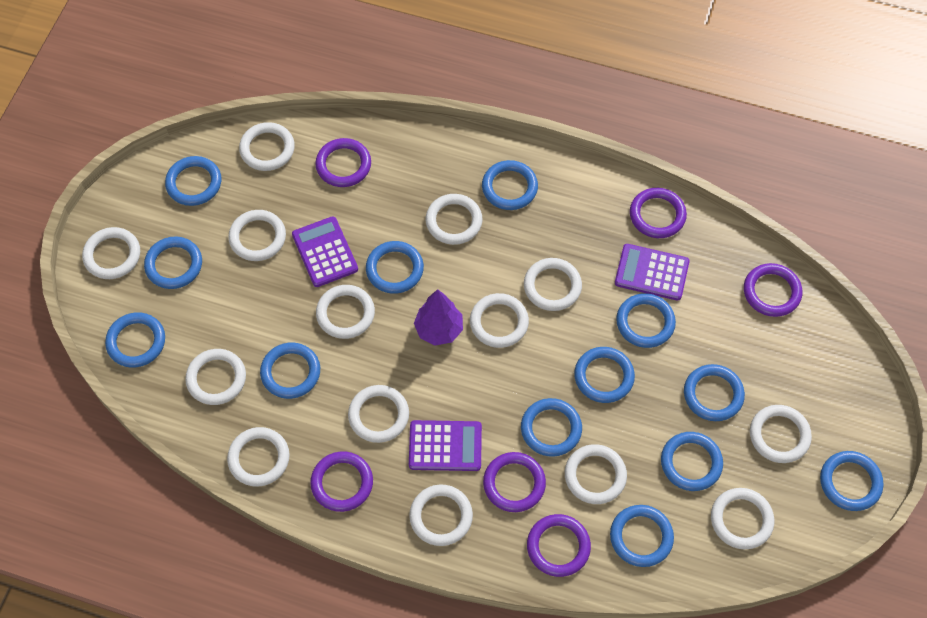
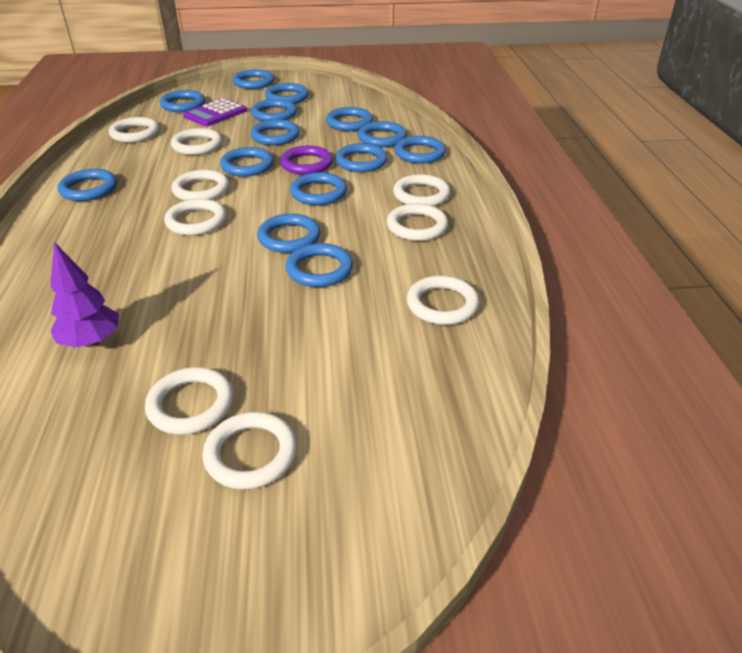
blue ring: 13 -> 14
purple calculator: 3 -> 1
purple ring: 6 -> 1
white ring: 14 -> 9

